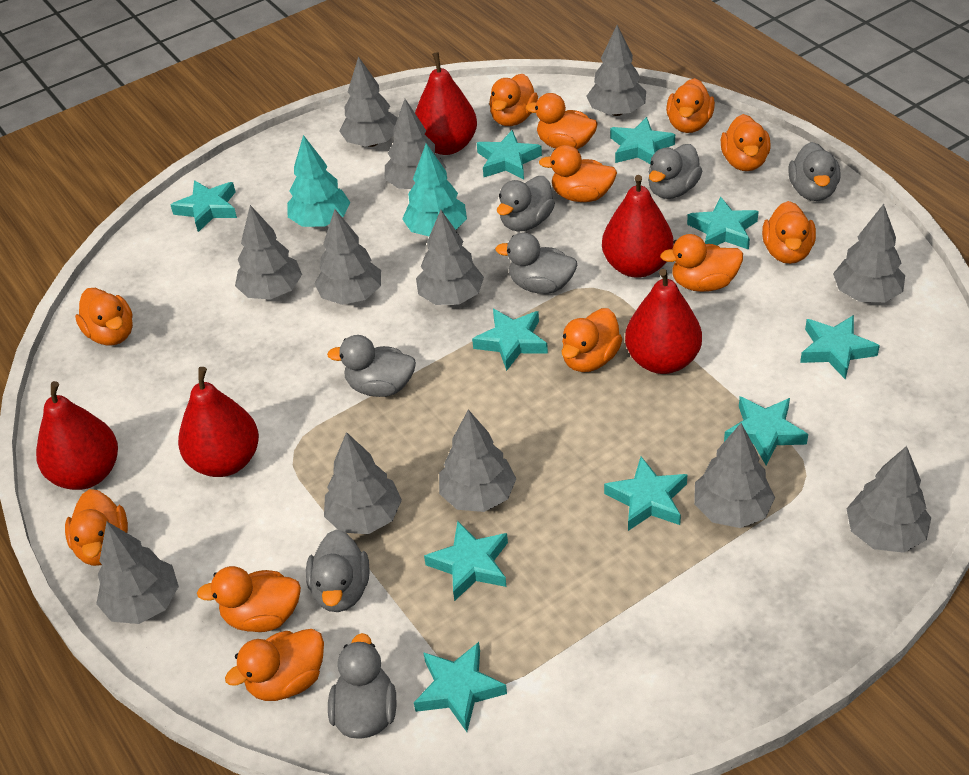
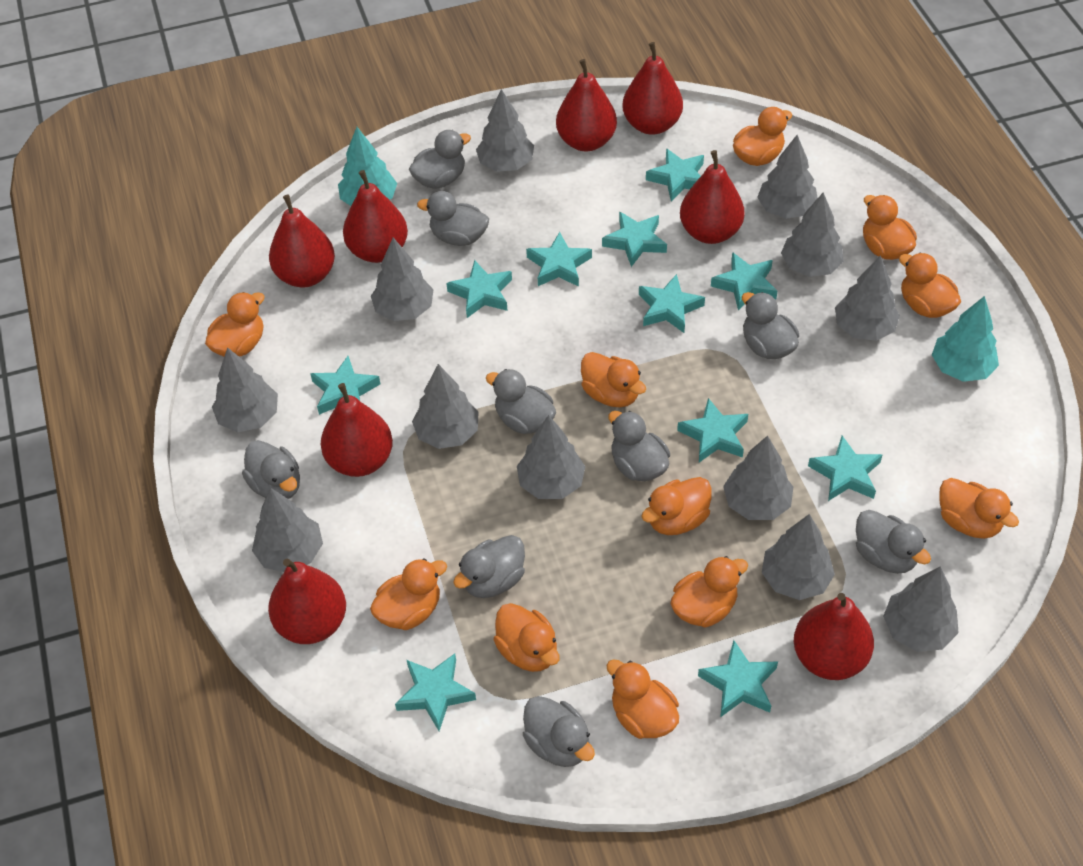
grey duck: 7 -> 9
orange duck: 12 -> 11
red pear: 5 -> 8
turquoise star: 10 -> 11

